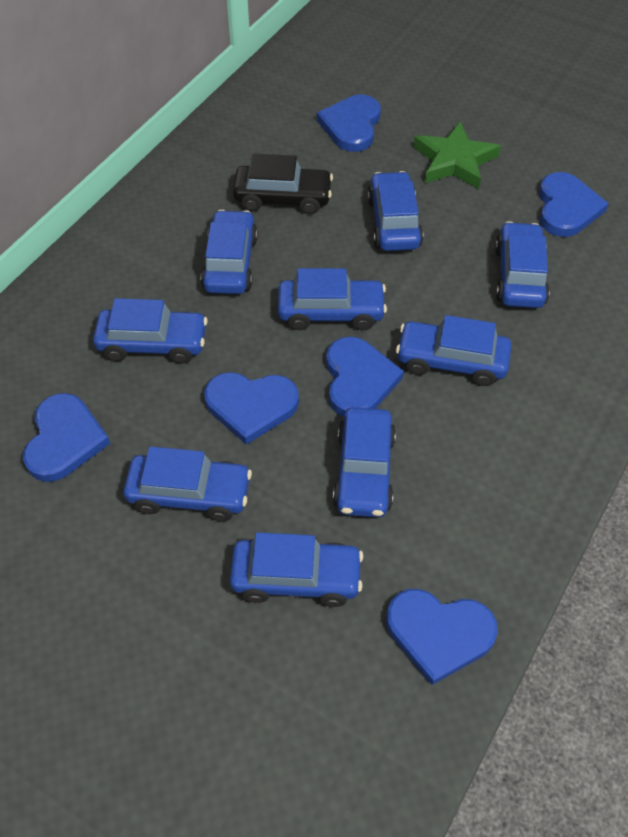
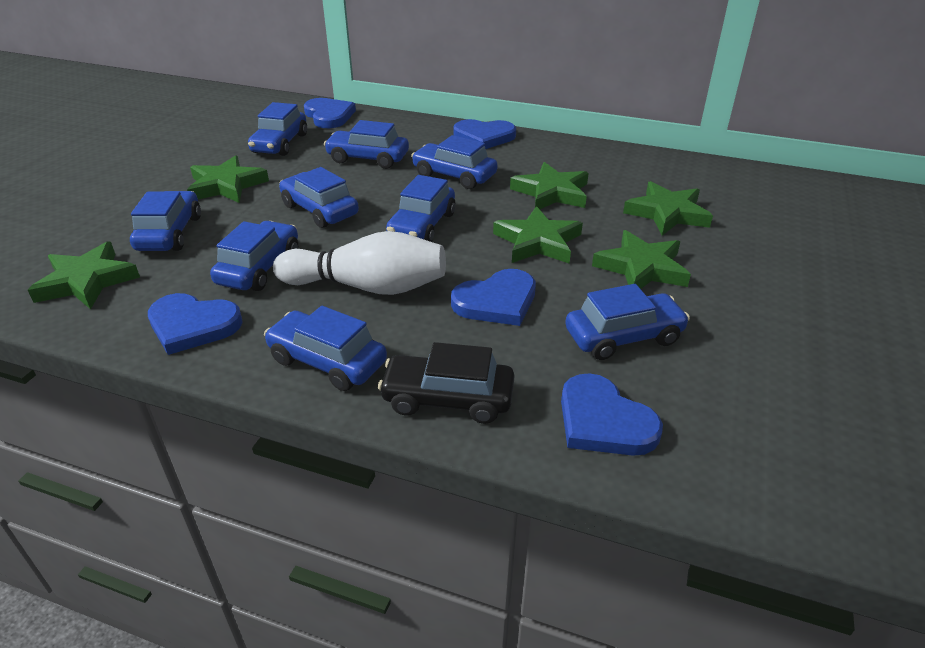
blue heart: 6 -> 5
green star: 1 -> 6
white bowling pin: 0 -> 1

